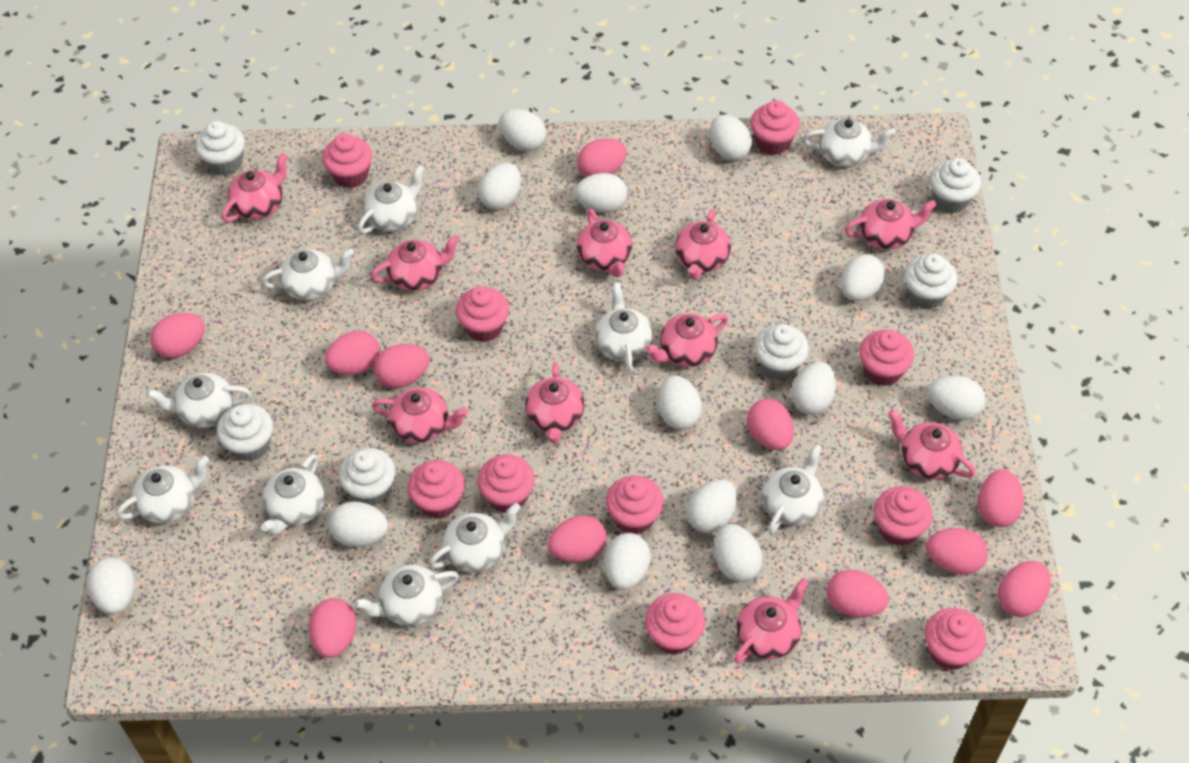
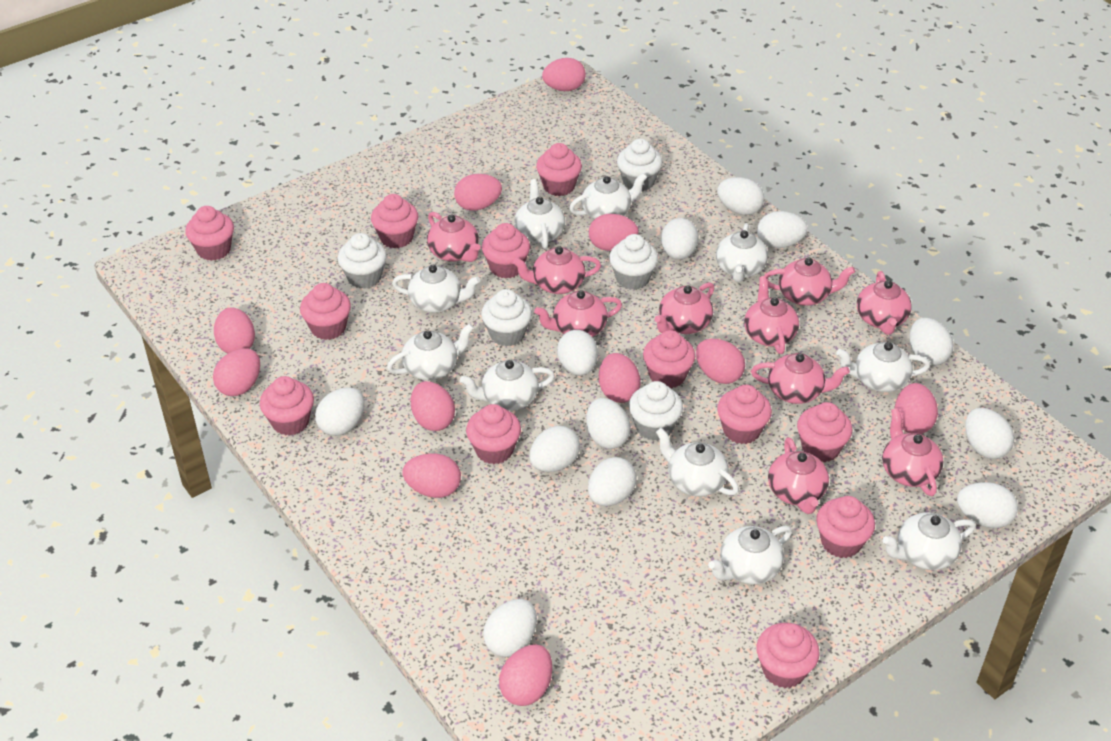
pink cupcake: 10 -> 12
white cupcake: 6 -> 5
white egg: 13 -> 12

